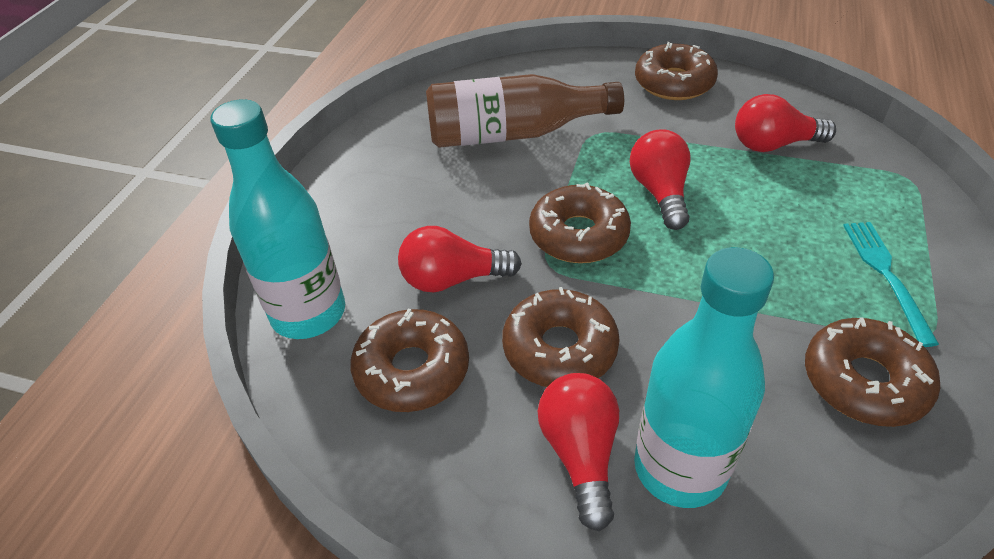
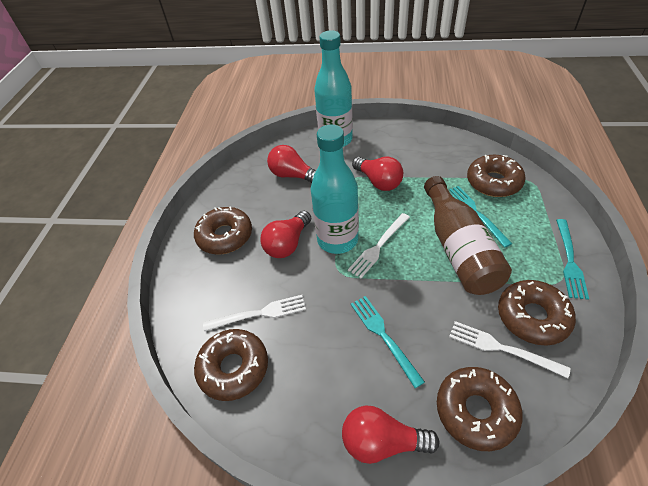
turquoise fork: 1 -> 3
white fork: 0 -> 3

